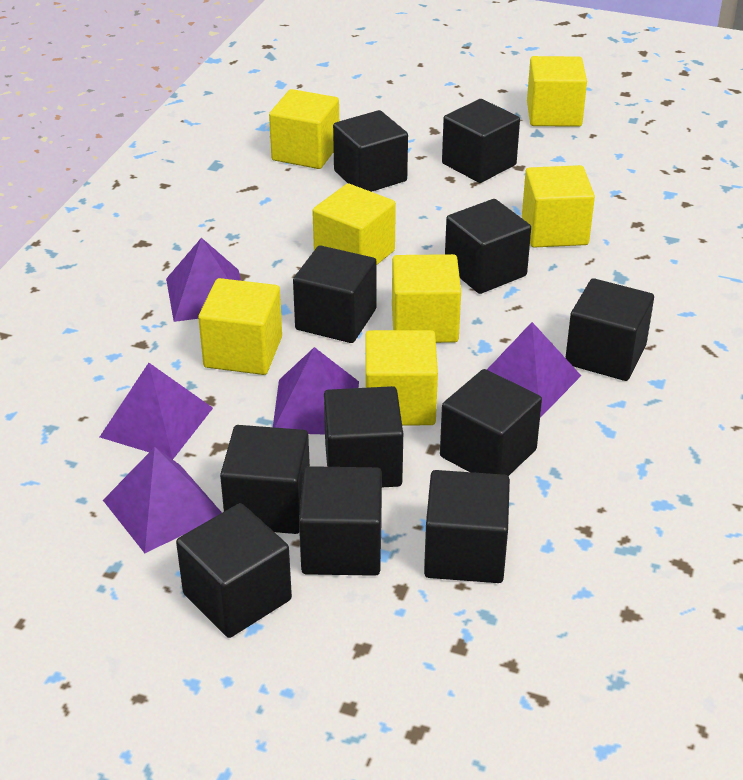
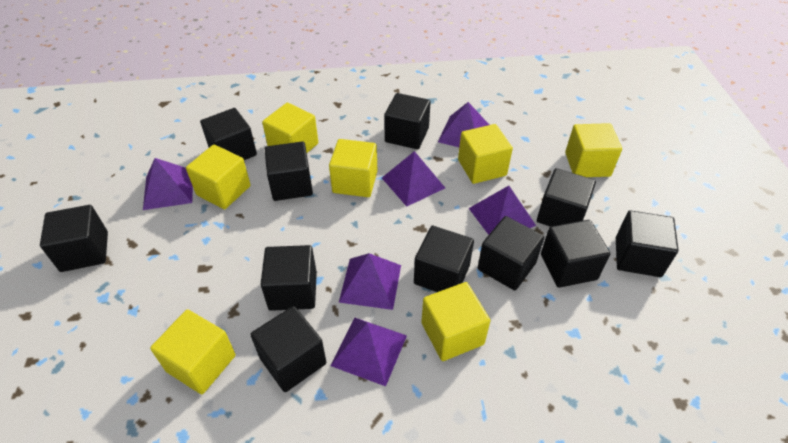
purple pyramid: 5 -> 6

